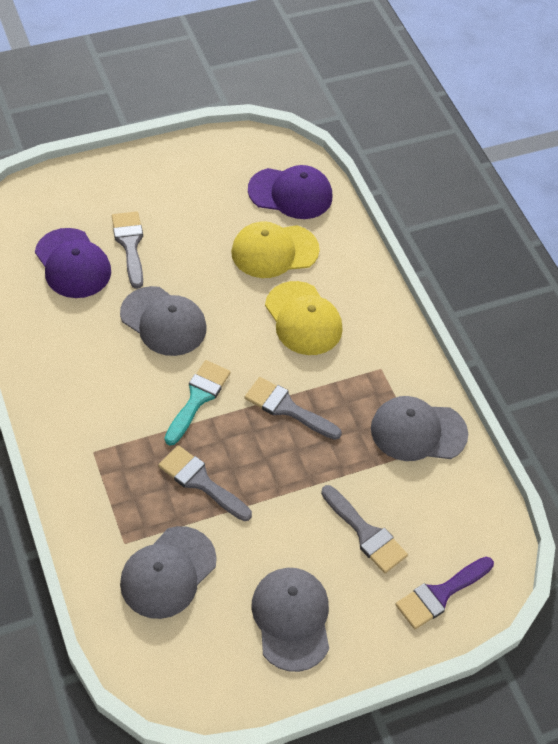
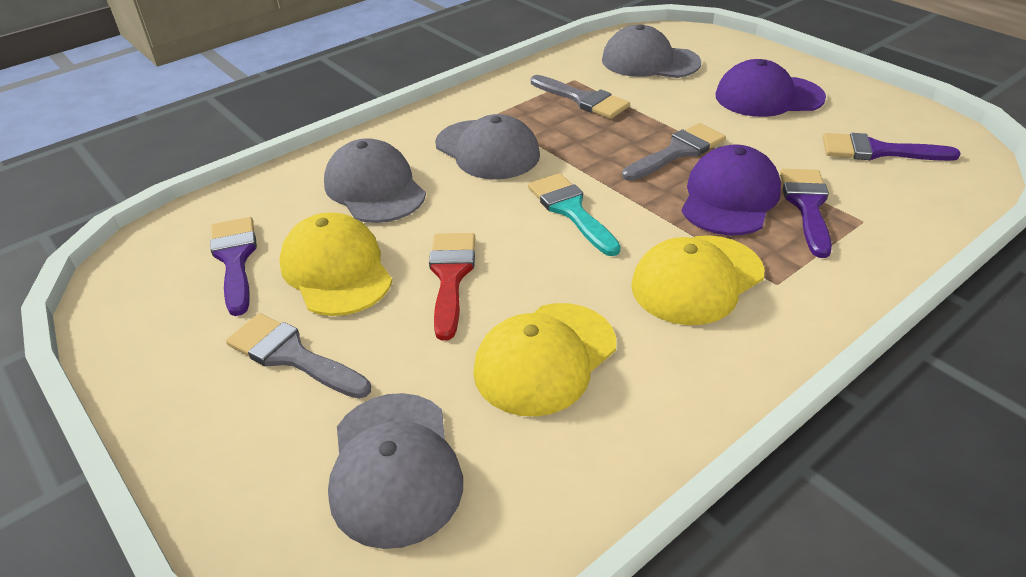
grey brush: 4 -> 3
purple brush: 1 -> 3
red brush: 0 -> 1
yellow cap: 2 -> 3

